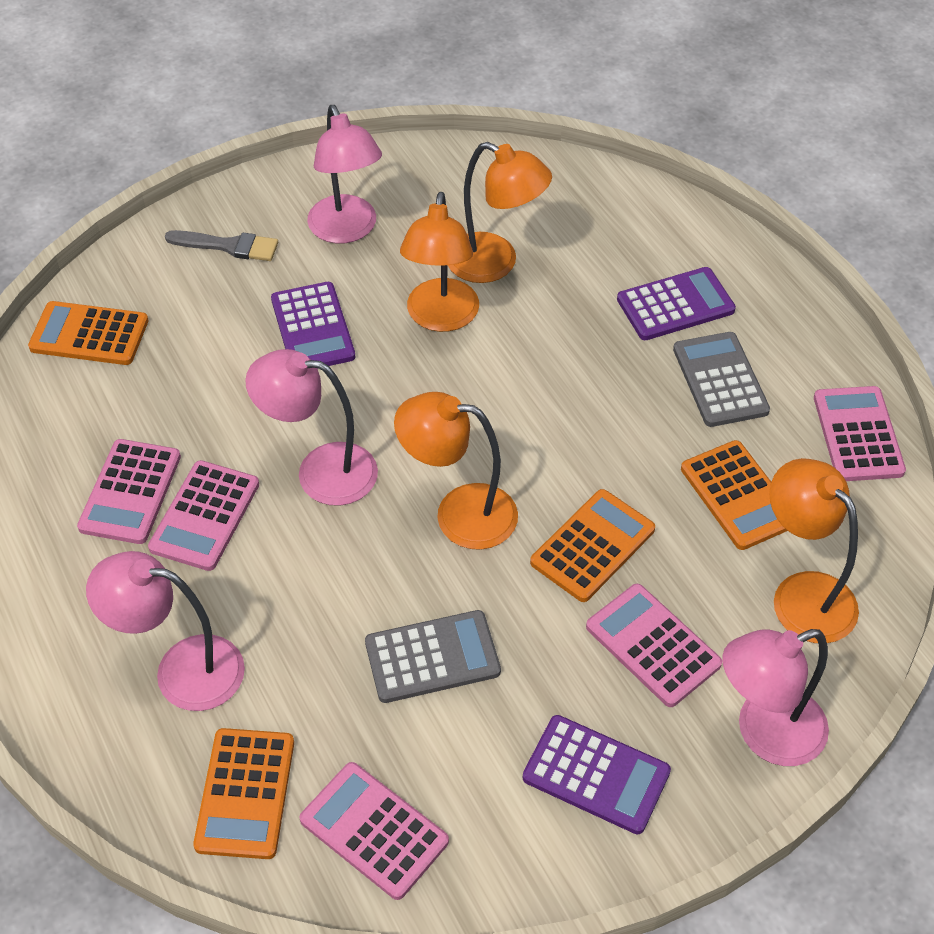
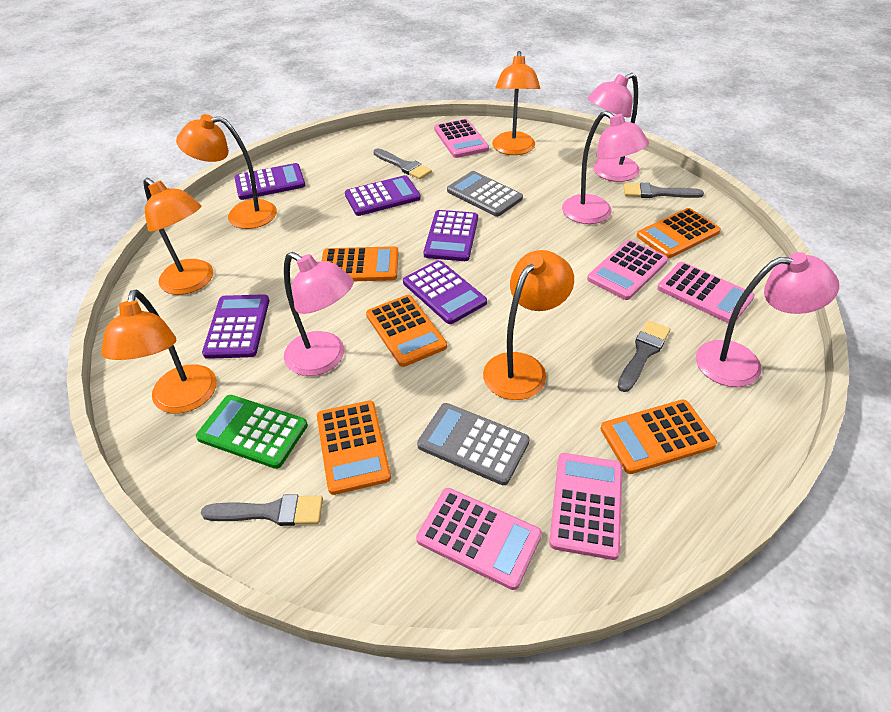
green calculator: 0 -> 1
grey brush: 1 -> 4
orange calculator: 4 -> 5
orange lamp: 4 -> 5
purple calculator: 3 -> 5

